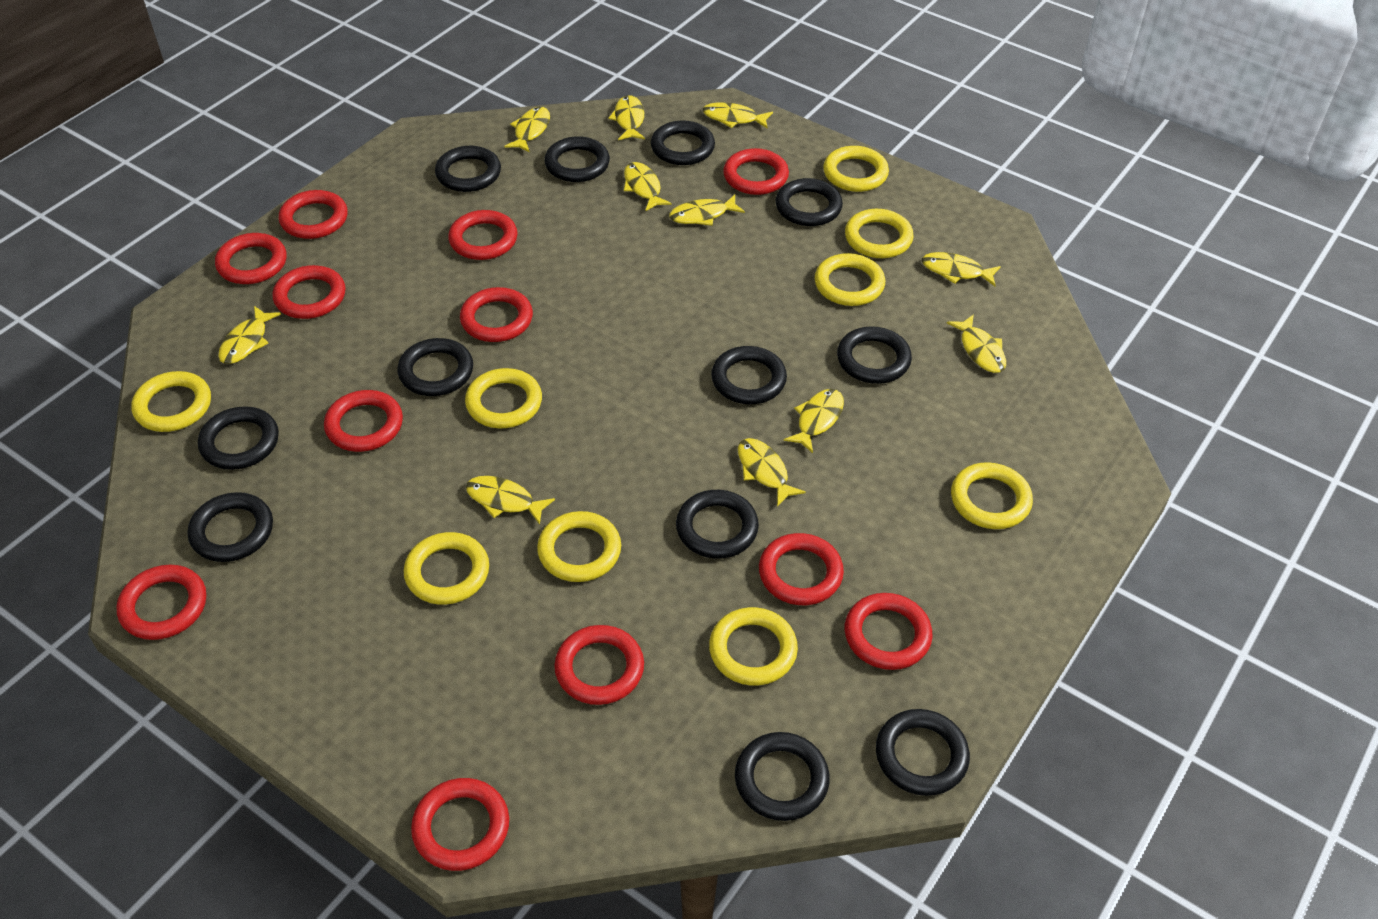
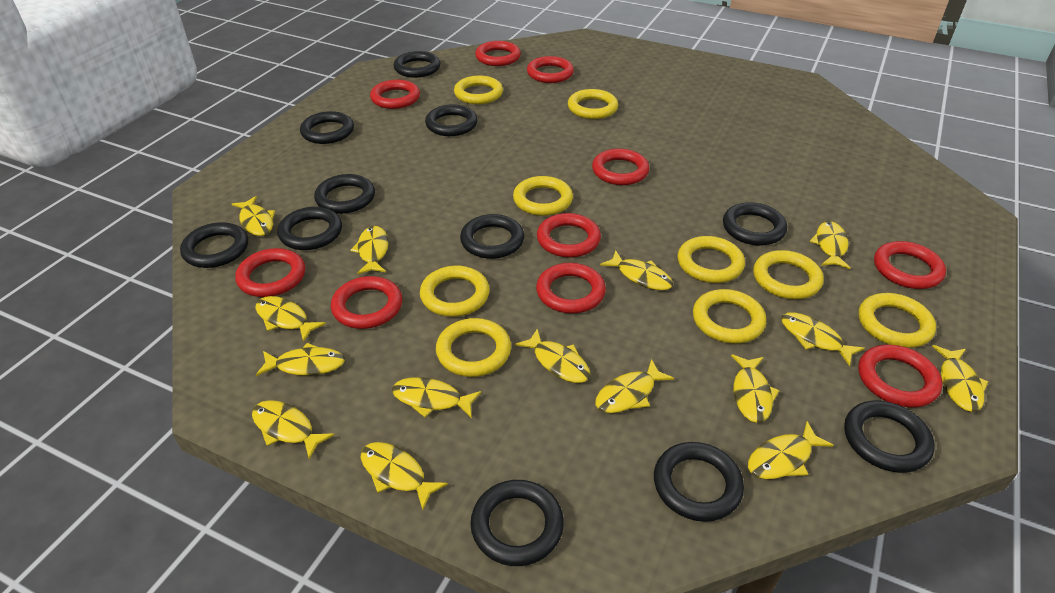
black ring: 12 -> 11
red ring: 12 -> 10
yellow fish: 11 -> 15

